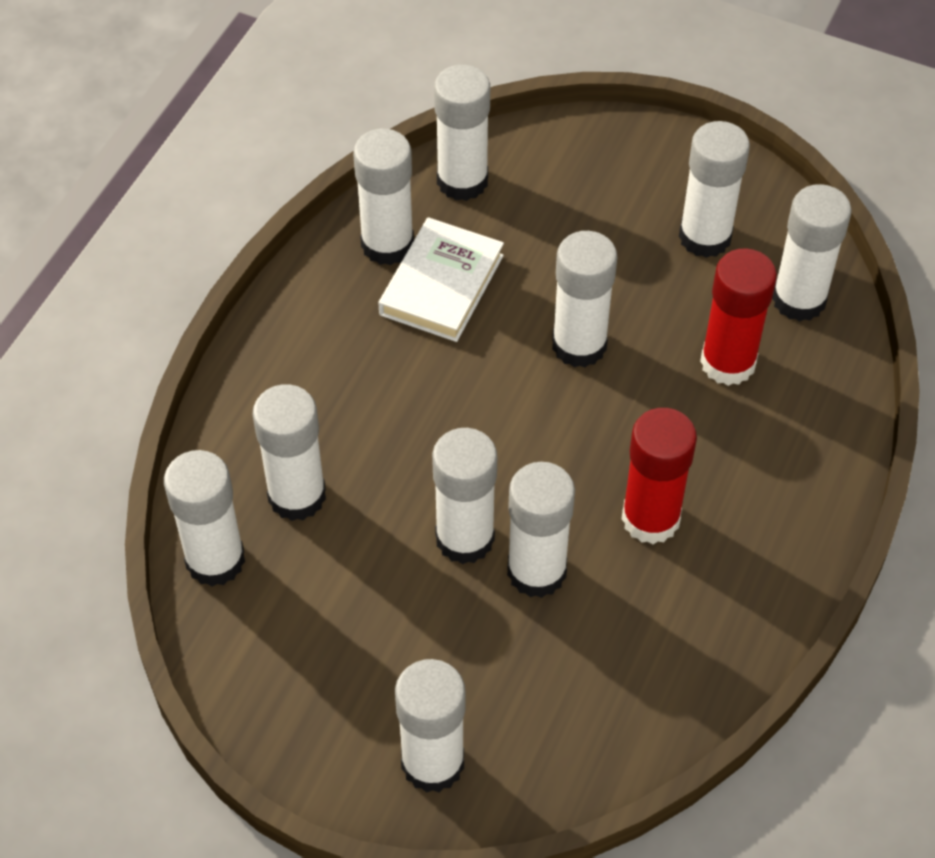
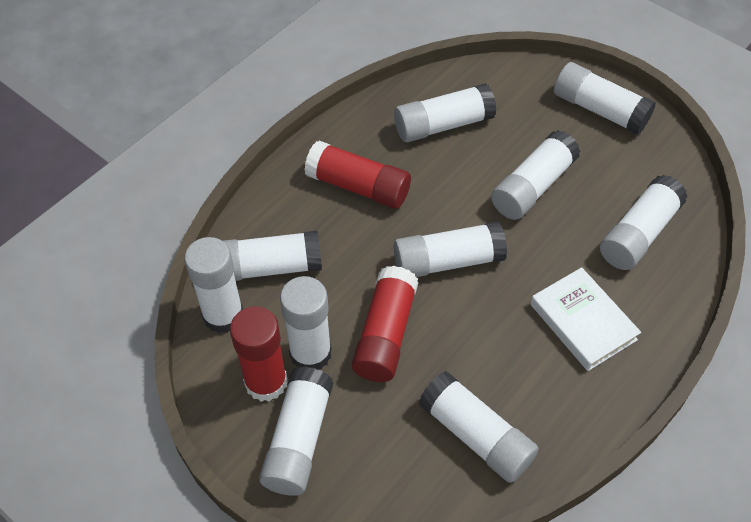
red glue stick: 2 -> 3

